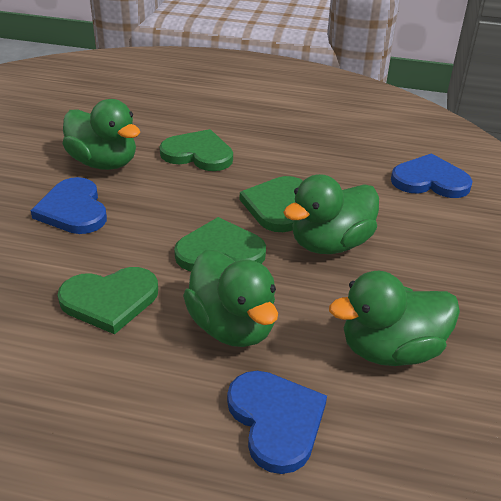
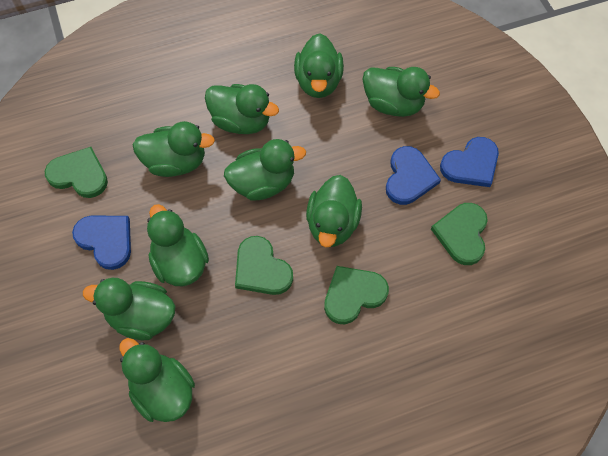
green duck: 4 -> 9

